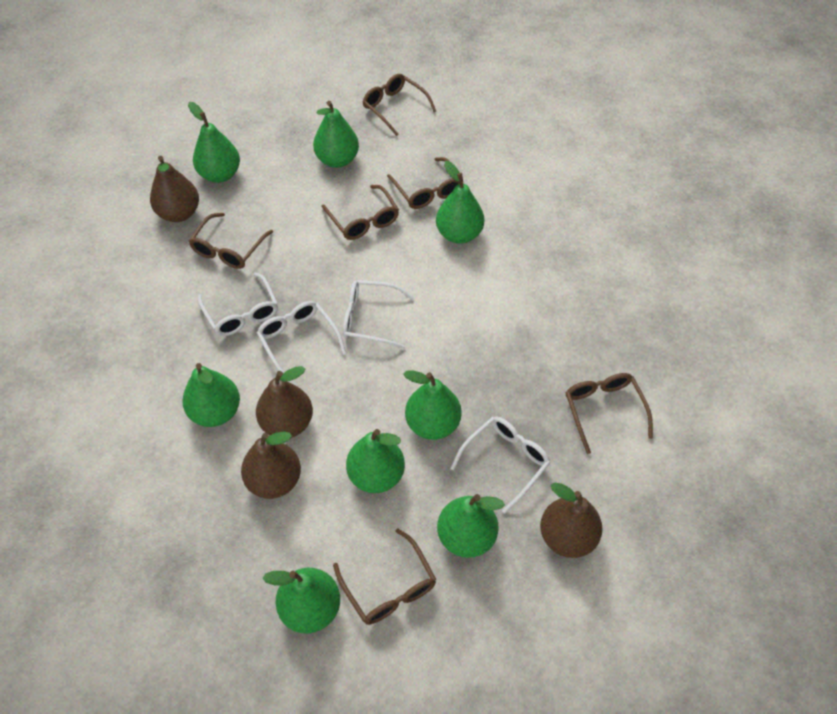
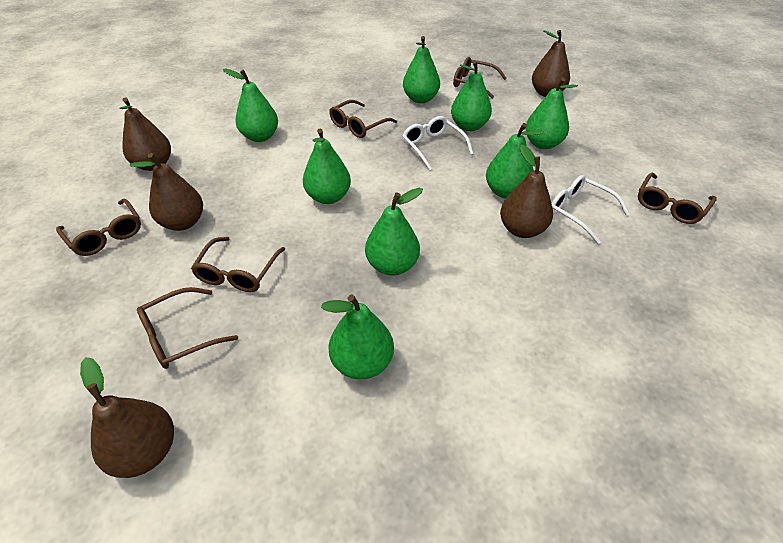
brown pear: 4 -> 5
white glasses: 4 -> 2

